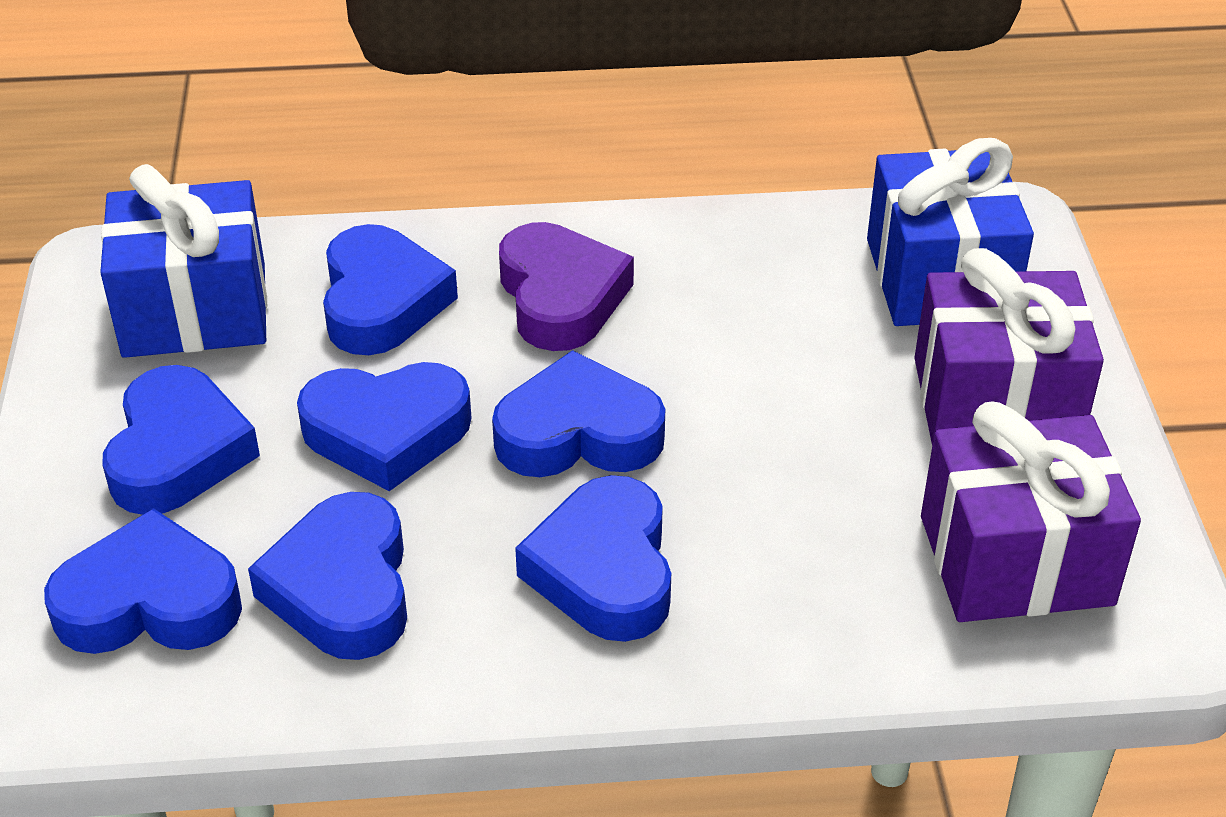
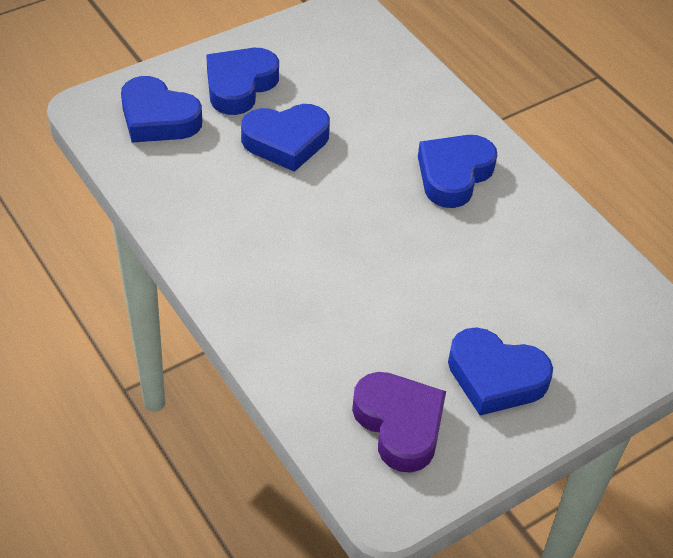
blue gift: 2 -> 0
blue heart: 7 -> 5
purple gift: 2 -> 0

